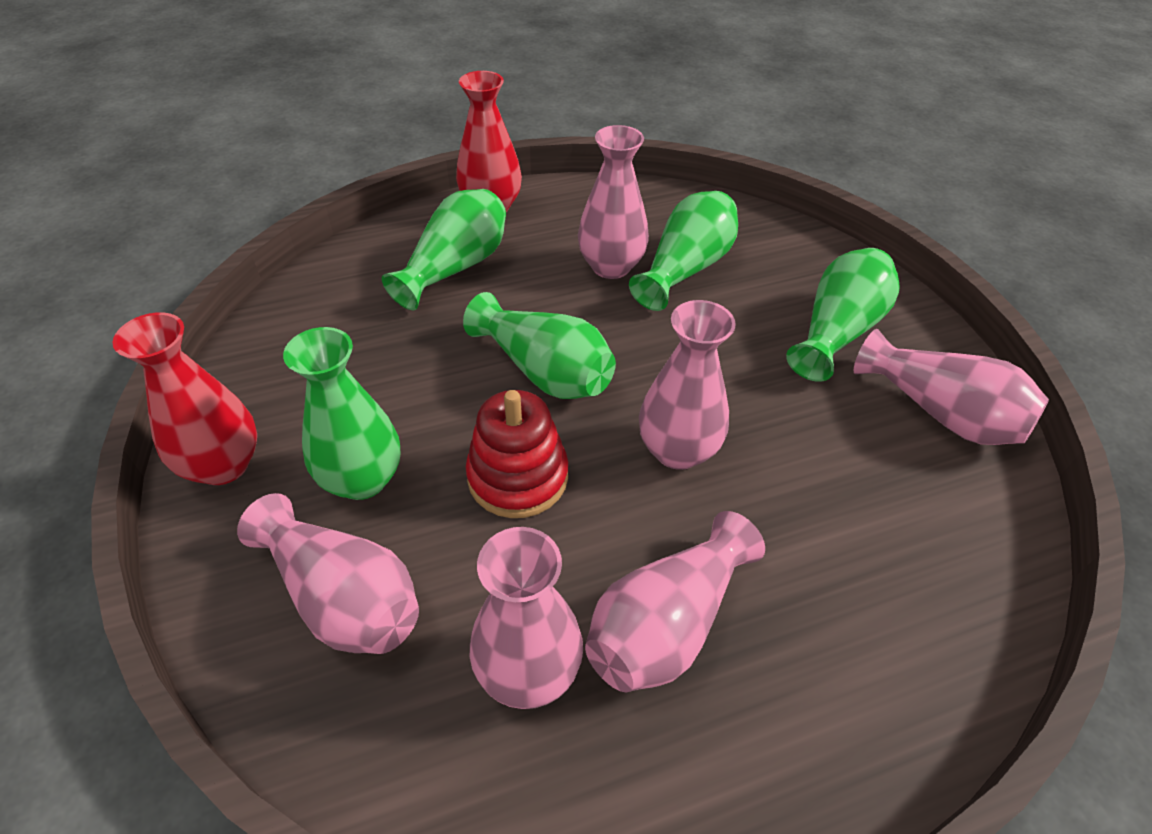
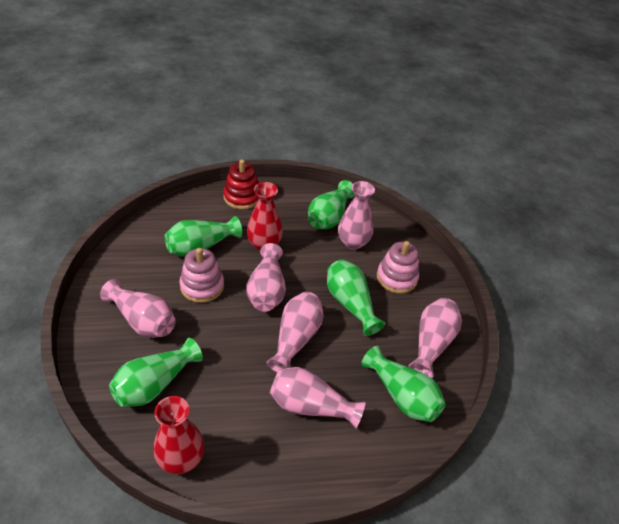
pink stacking toy: 0 -> 2

